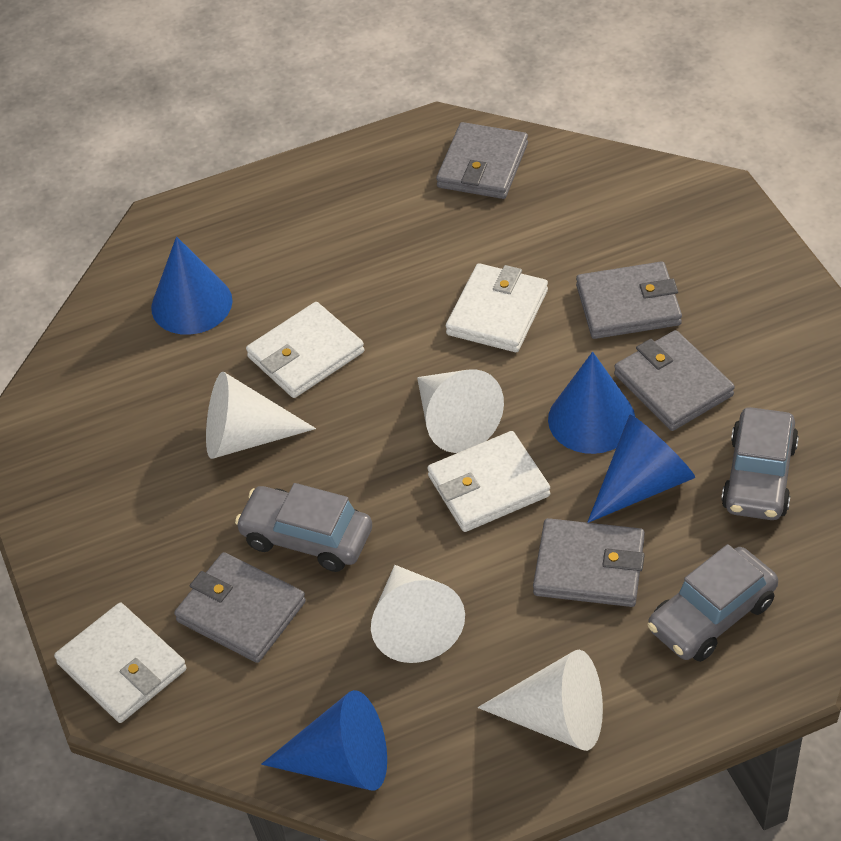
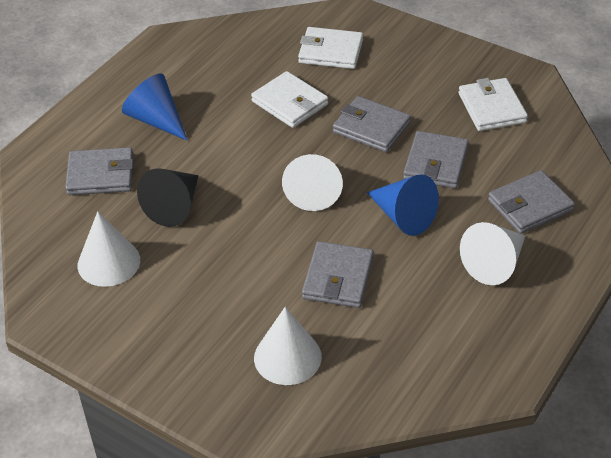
black cone: 0 -> 1
blue cone: 4 -> 2
grey car: 3 -> 0
white wallet: 4 -> 3

